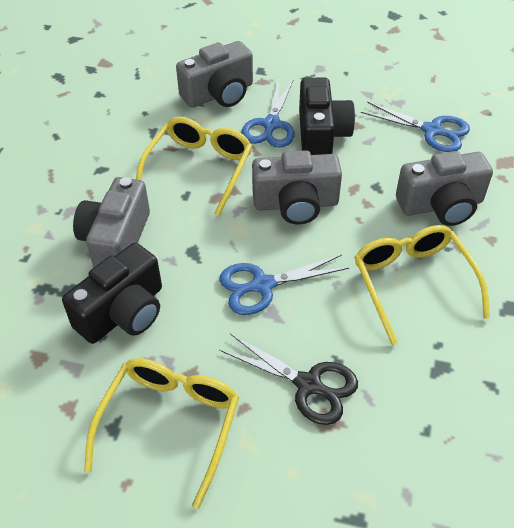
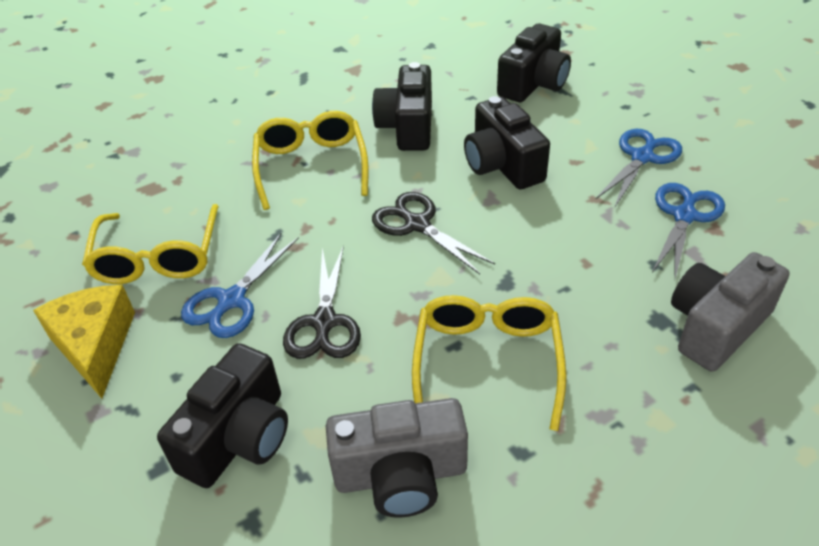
black camera: 2 -> 4
black scissors: 1 -> 2
grey camera: 4 -> 2
yellow cheese: 0 -> 1

